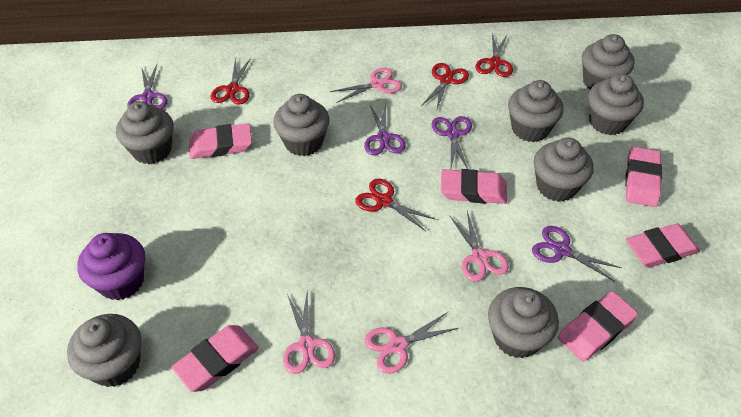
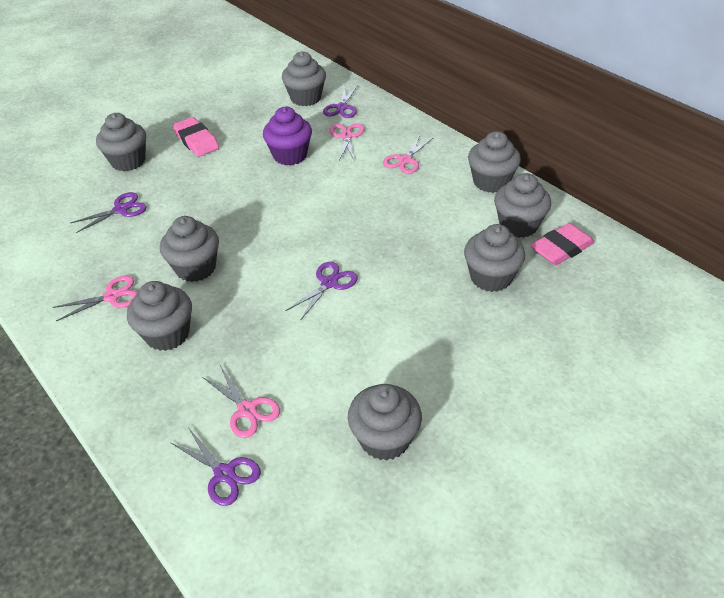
pink eraser: 6 -> 2
red scissors: 4 -> 0

